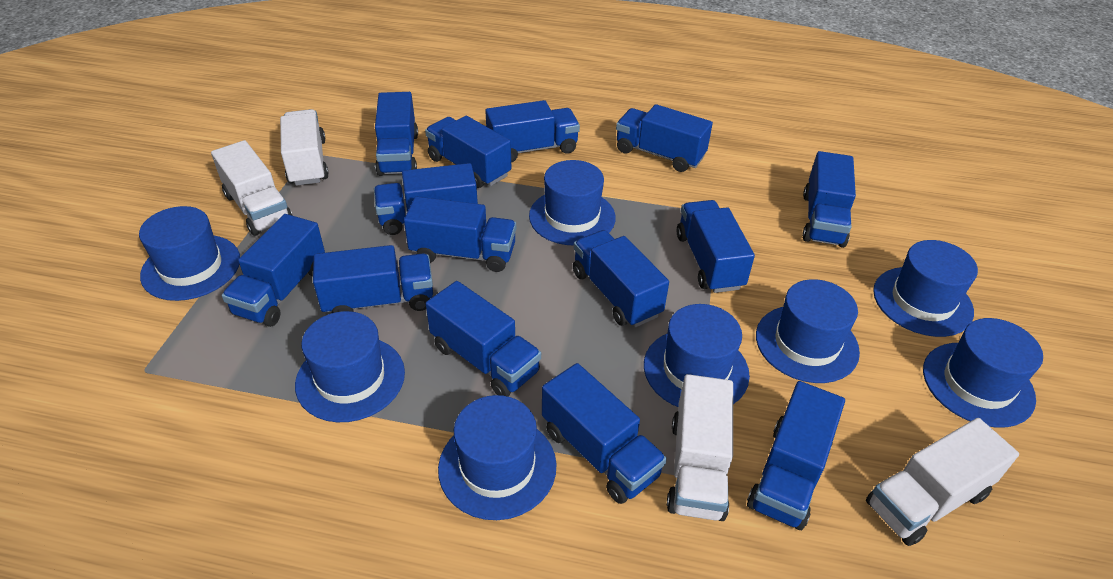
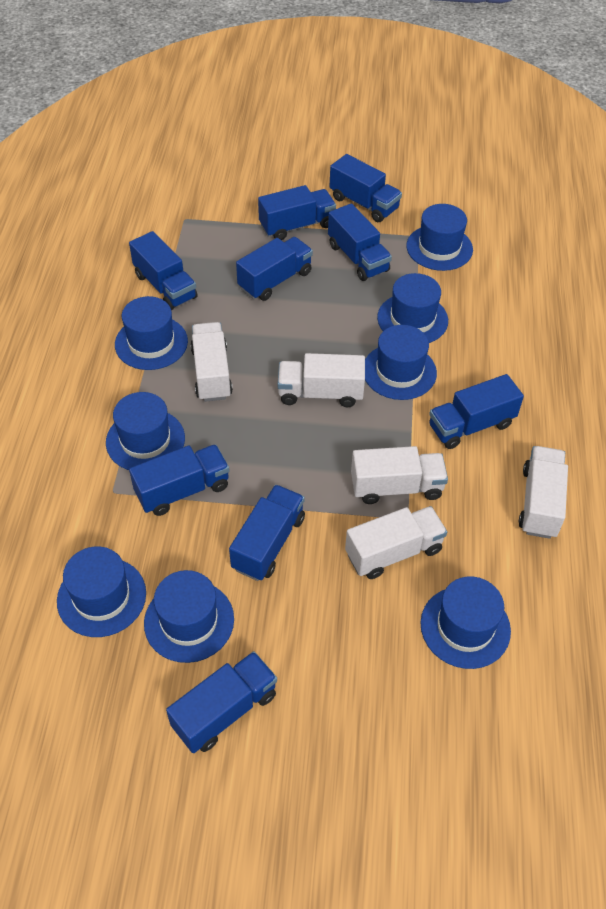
blue truck: 14 -> 9
white truck: 4 -> 5

